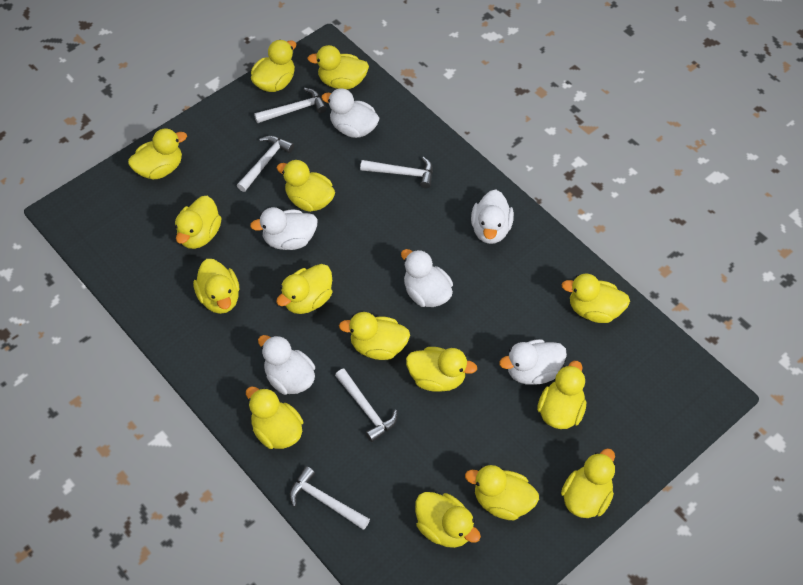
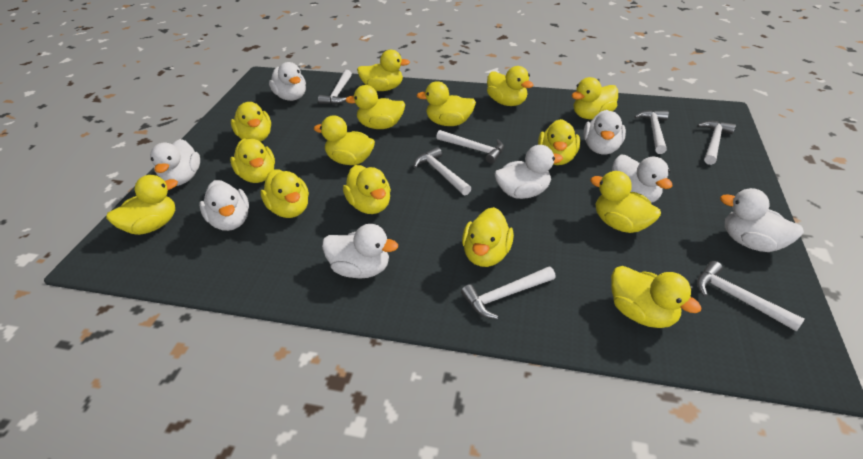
white duck: 6 -> 8
white hammer: 5 -> 7

